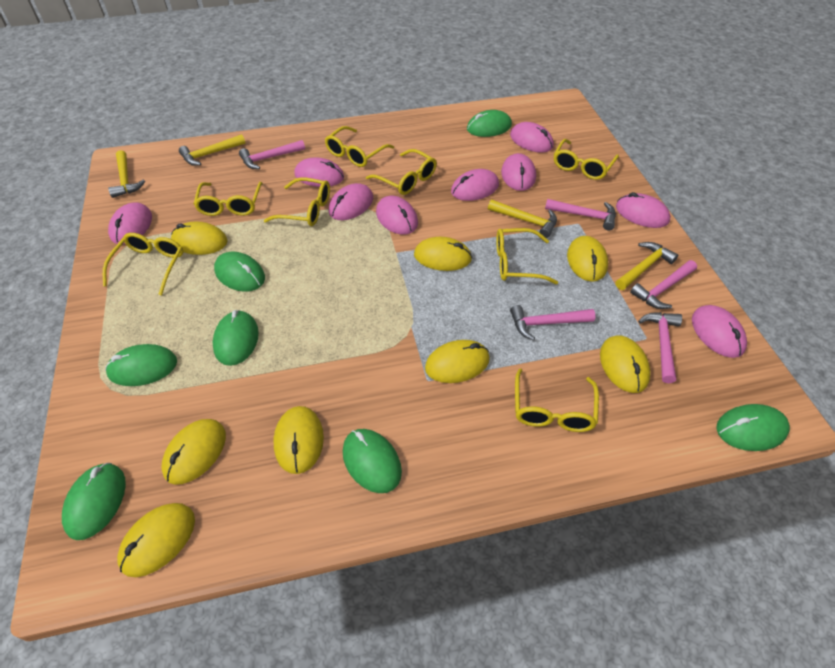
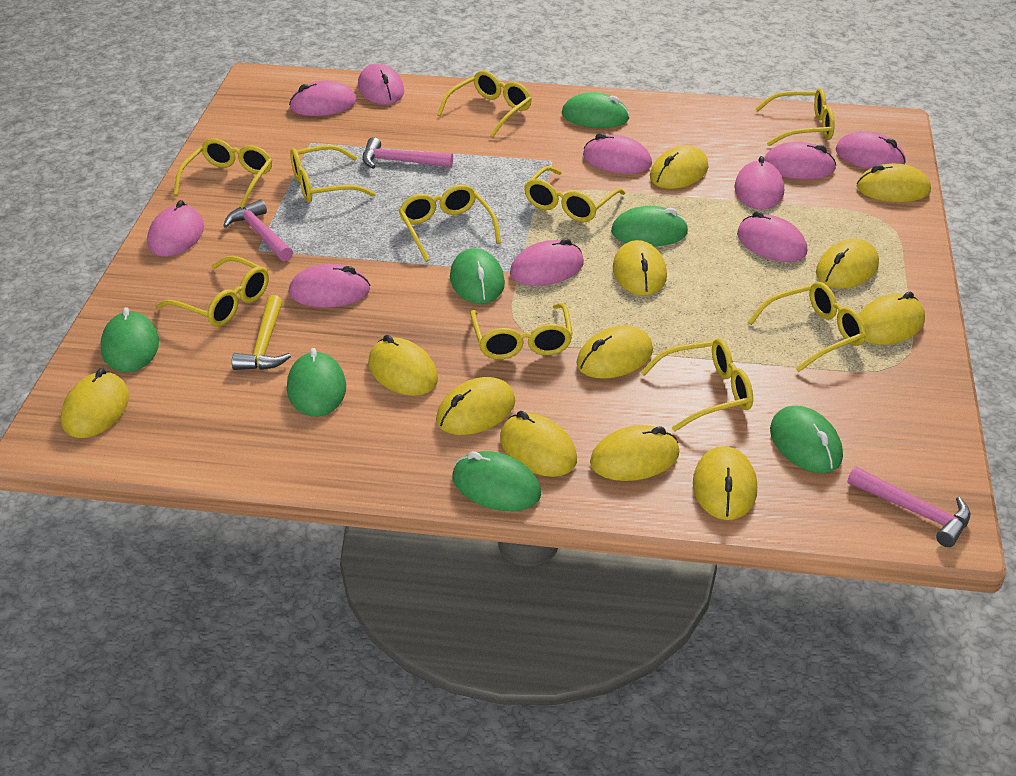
pink hammer: 5 -> 3
pink mouse: 9 -> 10
yellow glasses: 8 -> 10
yellow hammer: 4 -> 1
yellow mouse: 8 -> 12

